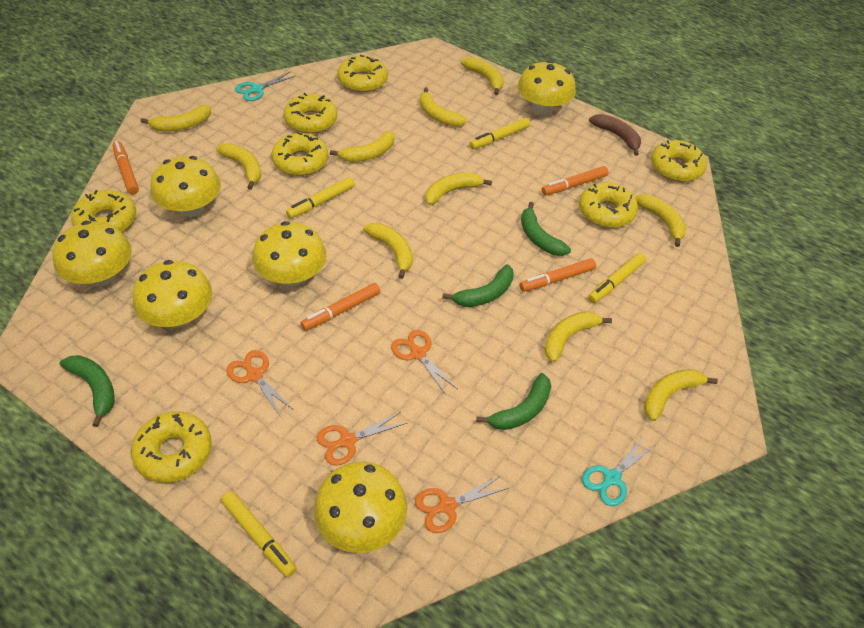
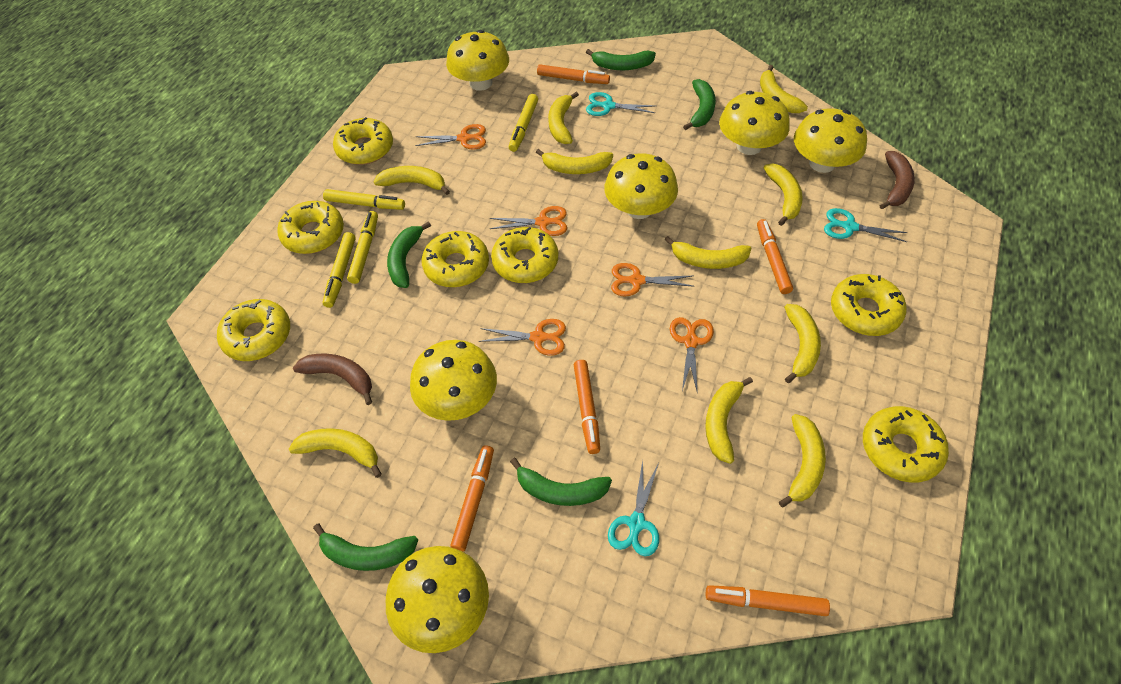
brown banana: 1 -> 2
green banana: 4 -> 5
orange marker: 4 -> 5
orange scissors: 4 -> 5
turquoise scissors: 2 -> 3

